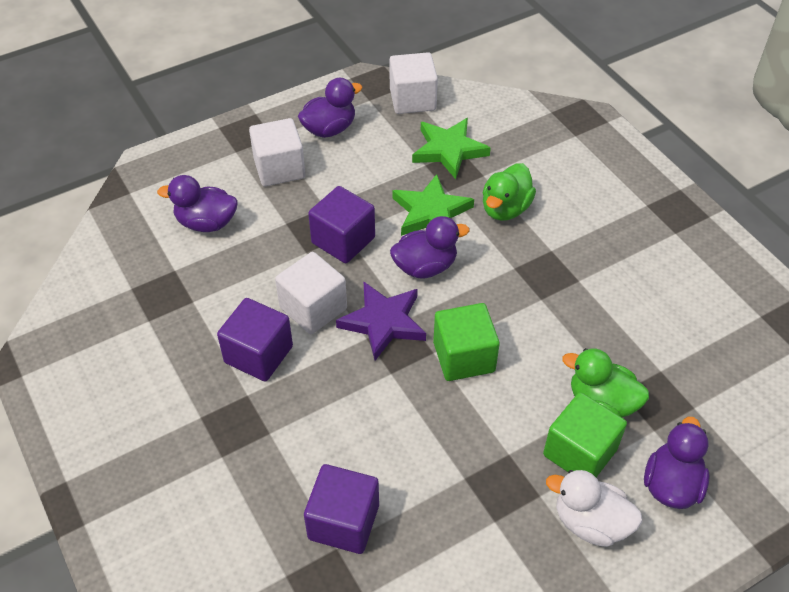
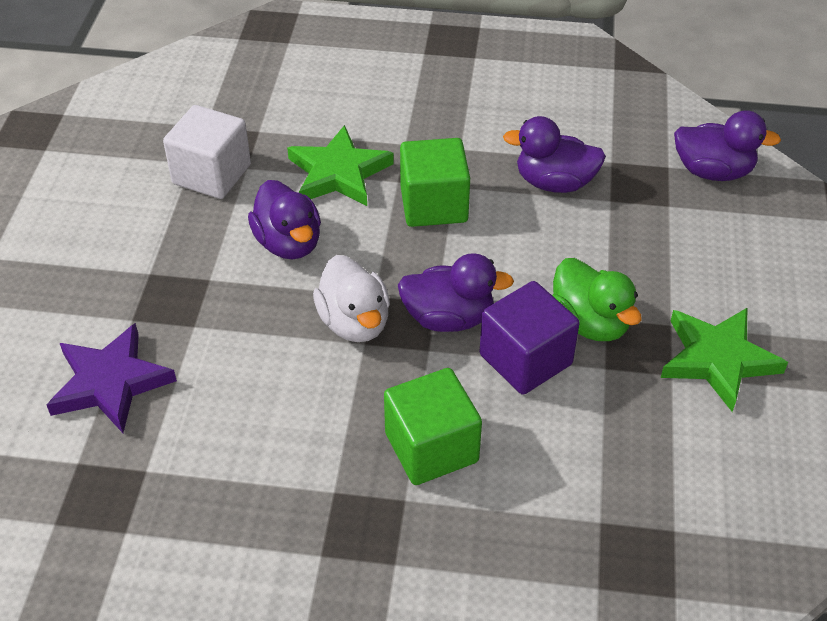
green duck: 2 -> 1
purple cube: 3 -> 1
white cube: 3 -> 1

